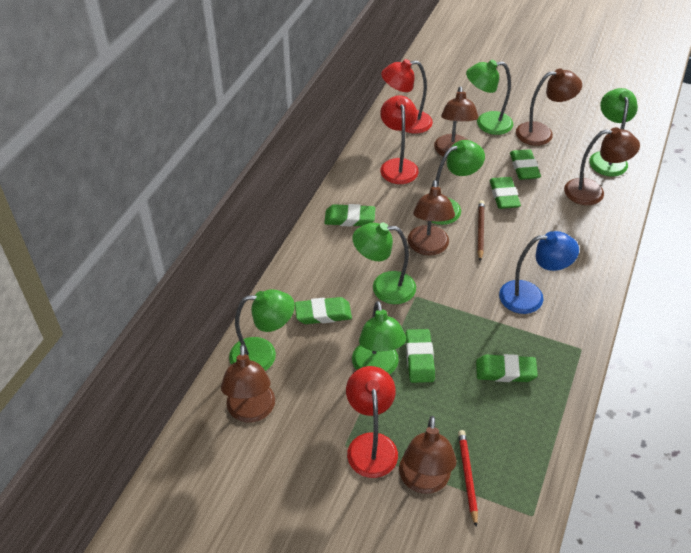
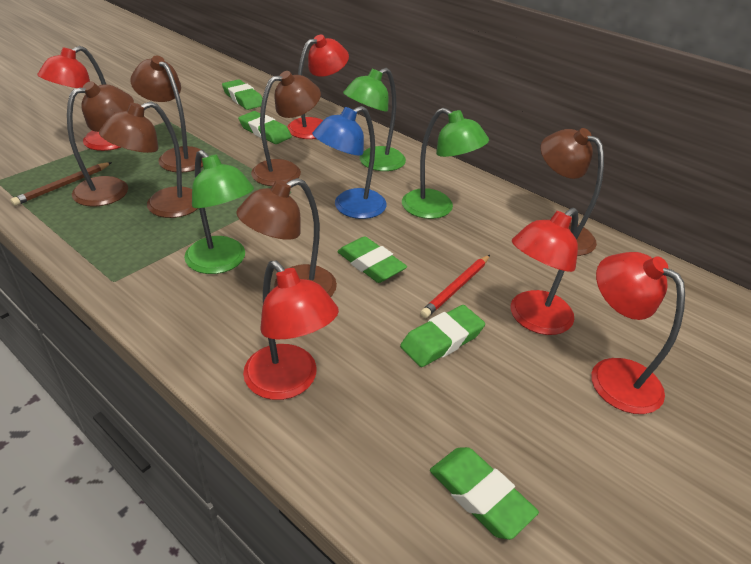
green eraser: 6 -> 5
green lamp: 6 -> 3
red lamp: 3 -> 5

